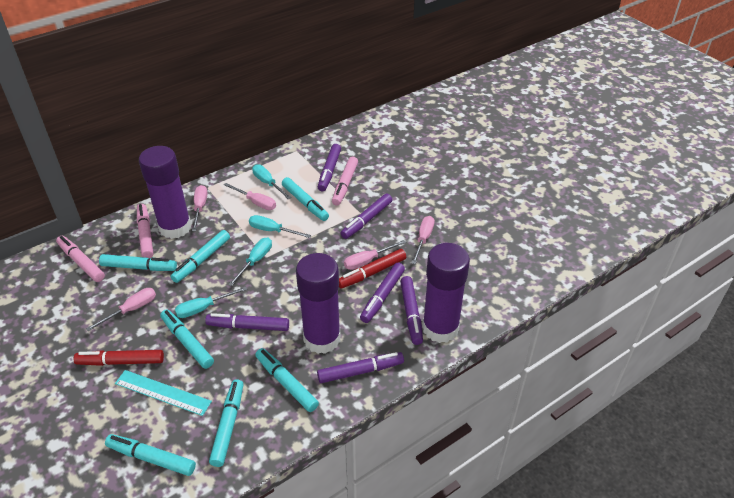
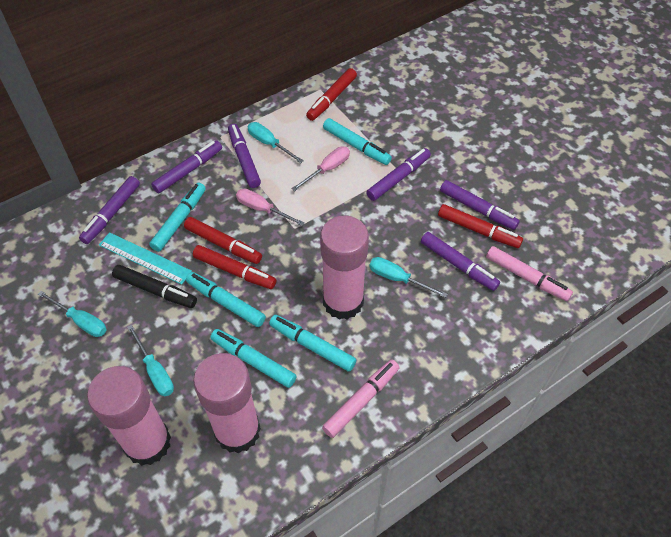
black marker: 0 -> 1
pink glue stick: 0 -> 3
pink marker: 3 -> 2
pink screwdriver: 5 -> 2
purple glue stick: 3 -> 0
red marker: 2 -> 4
turquoise marker: 7 -> 5

